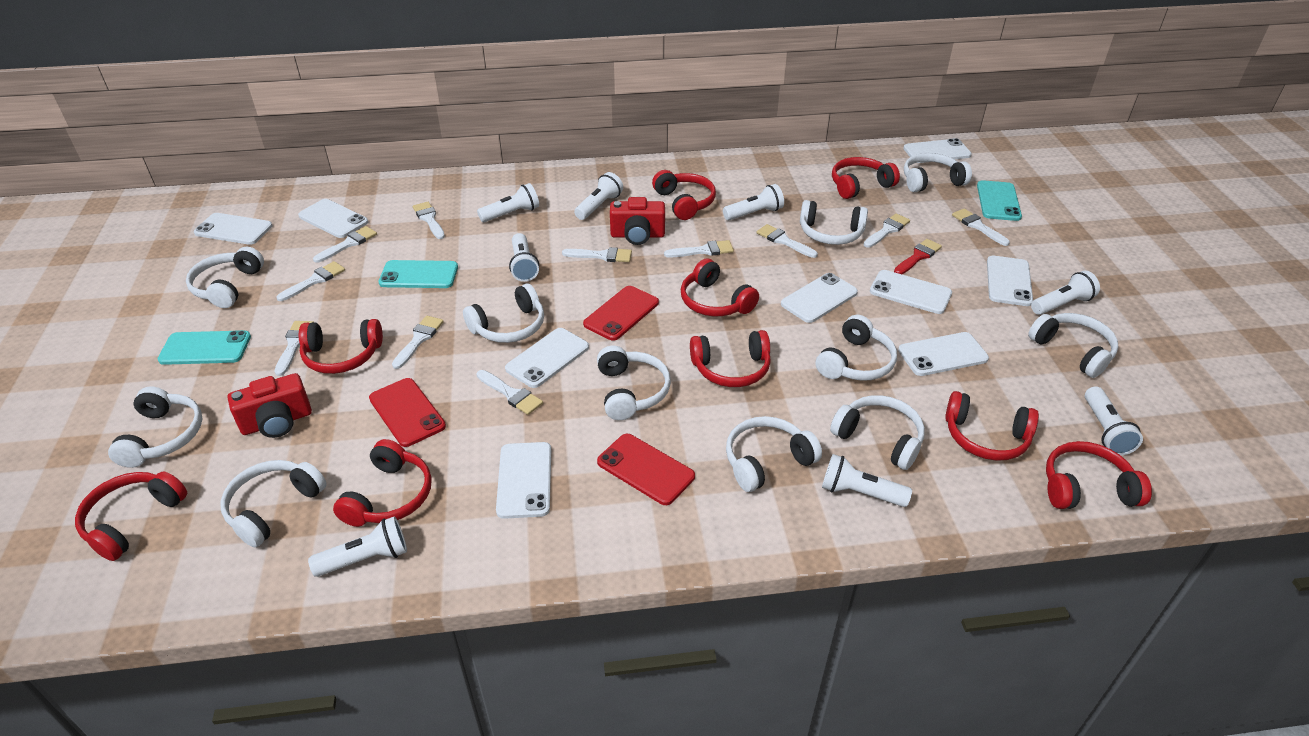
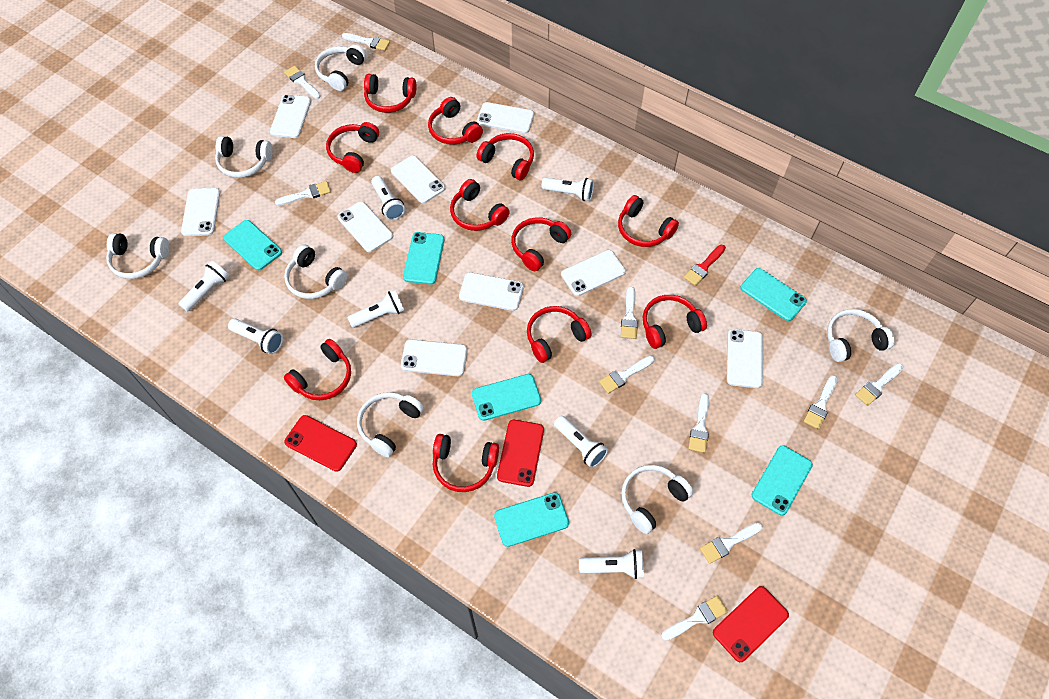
red camera: 2 -> 0
red headphones: 9 -> 11
turquoise phone: 3 -> 6
white brush: 11 -> 10
white flashlight: 8 -> 7
white headphones: 11 -> 7

